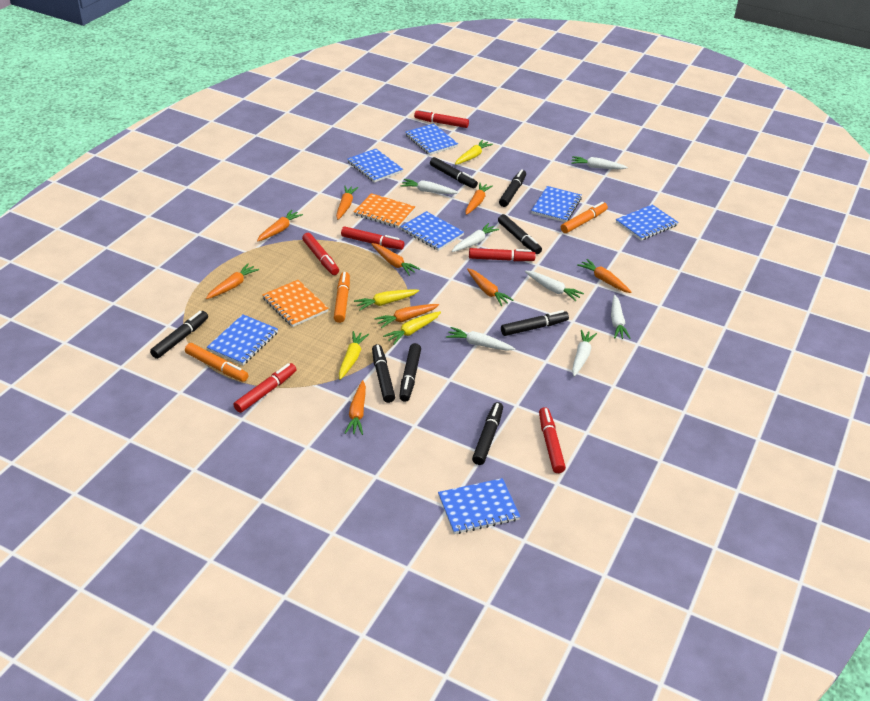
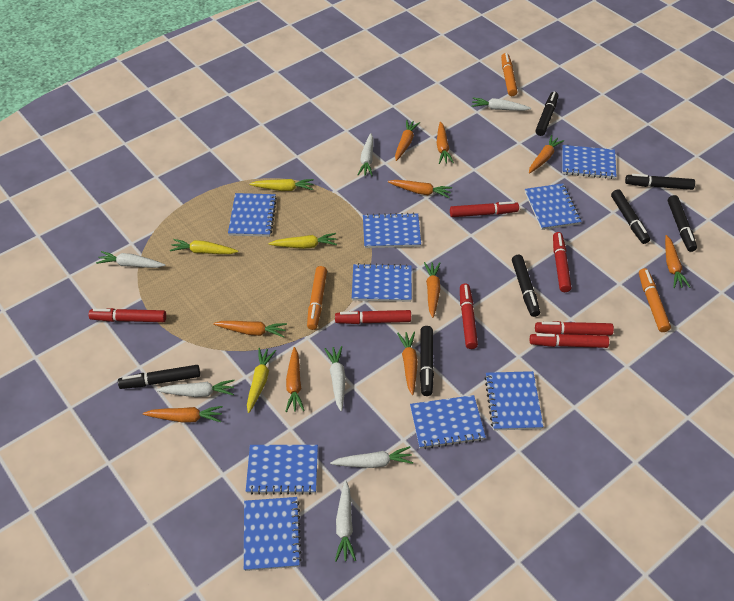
black marker: 8 -> 7
blue notebook: 7 -> 9
orange carrot: 9 -> 10
orange notebook: 2 -> 0
red marker: 6 -> 7

